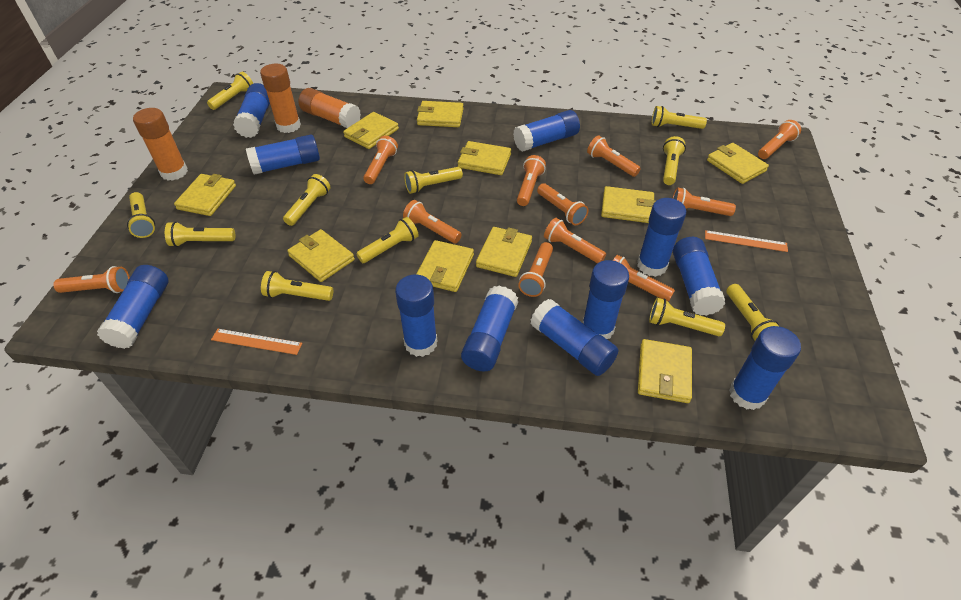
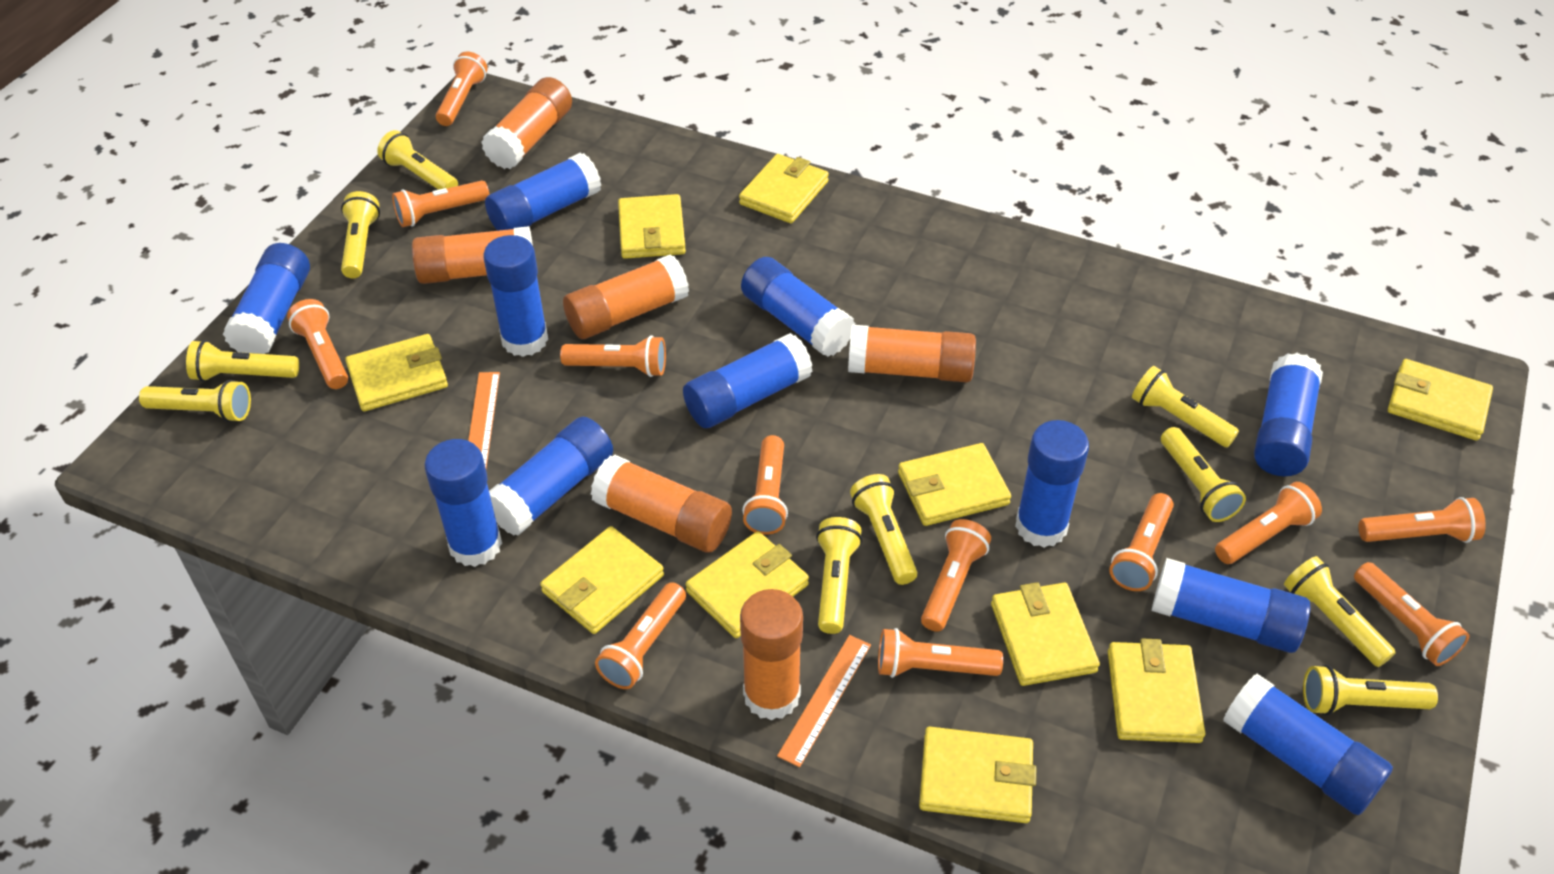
orange flashlight: 11 -> 12
orange glue stick: 3 -> 6
yellow flashlight: 11 -> 10

